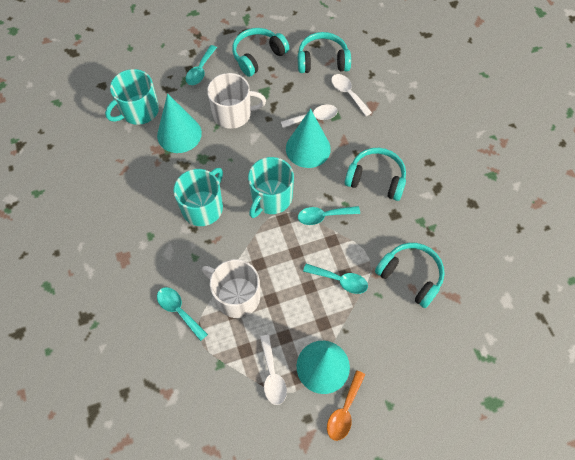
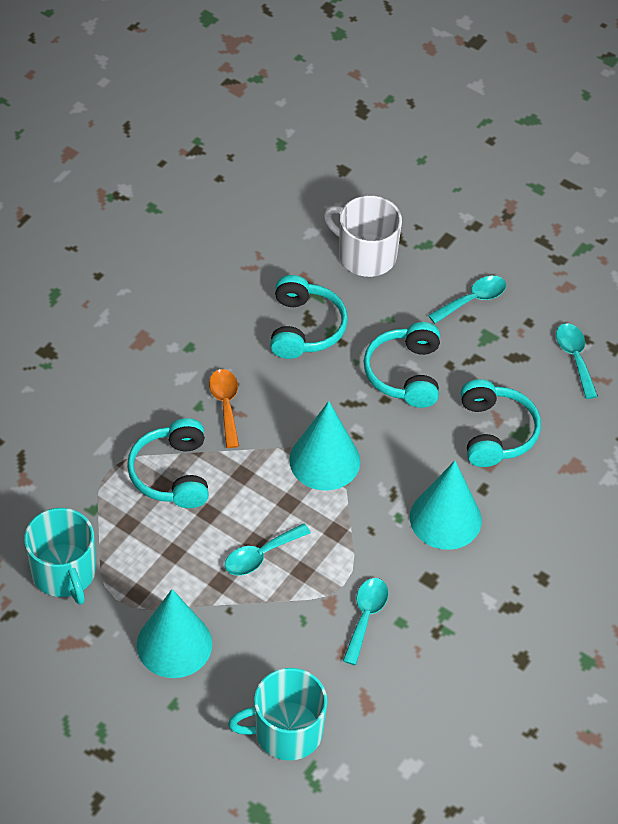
turquoise mug: 3 -> 2
white mug: 2 -> 1
white spoon: 3 -> 0

